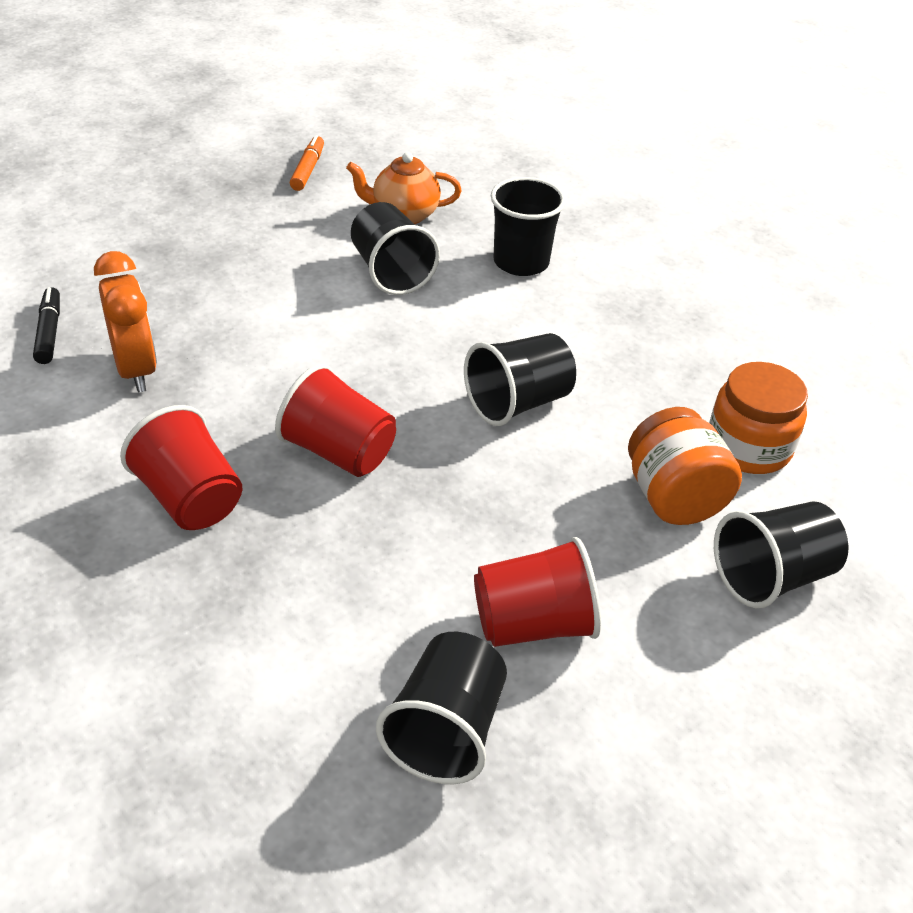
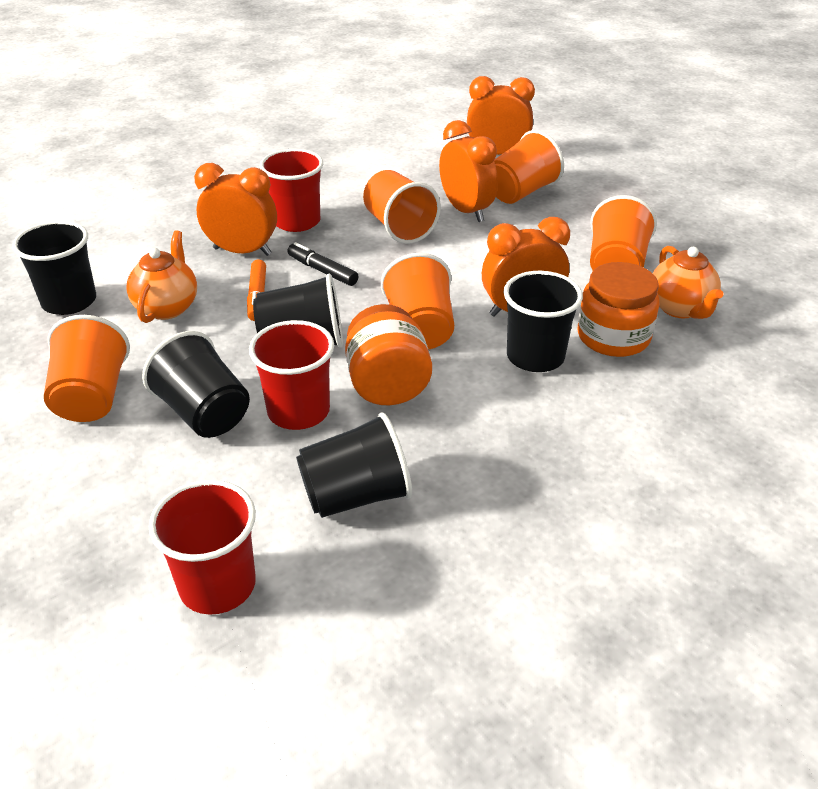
orange clock: 1 -> 4
orange cup: 0 -> 5
orange teapot: 1 -> 2

